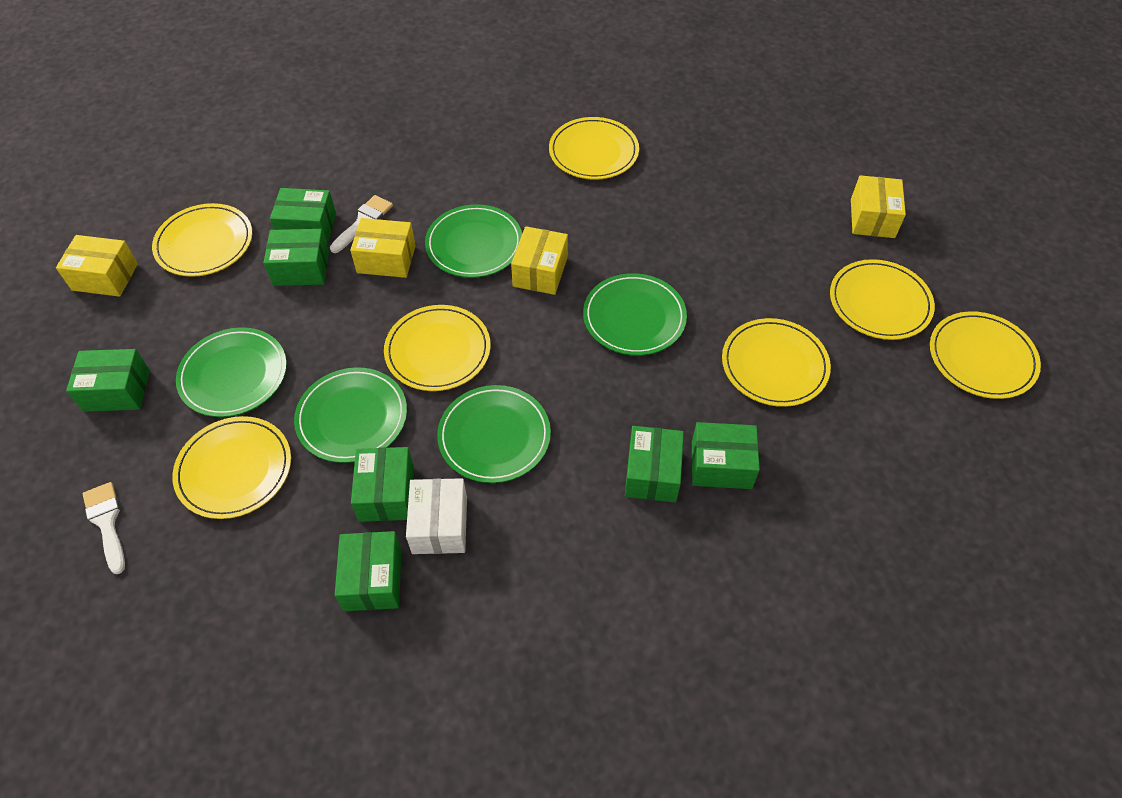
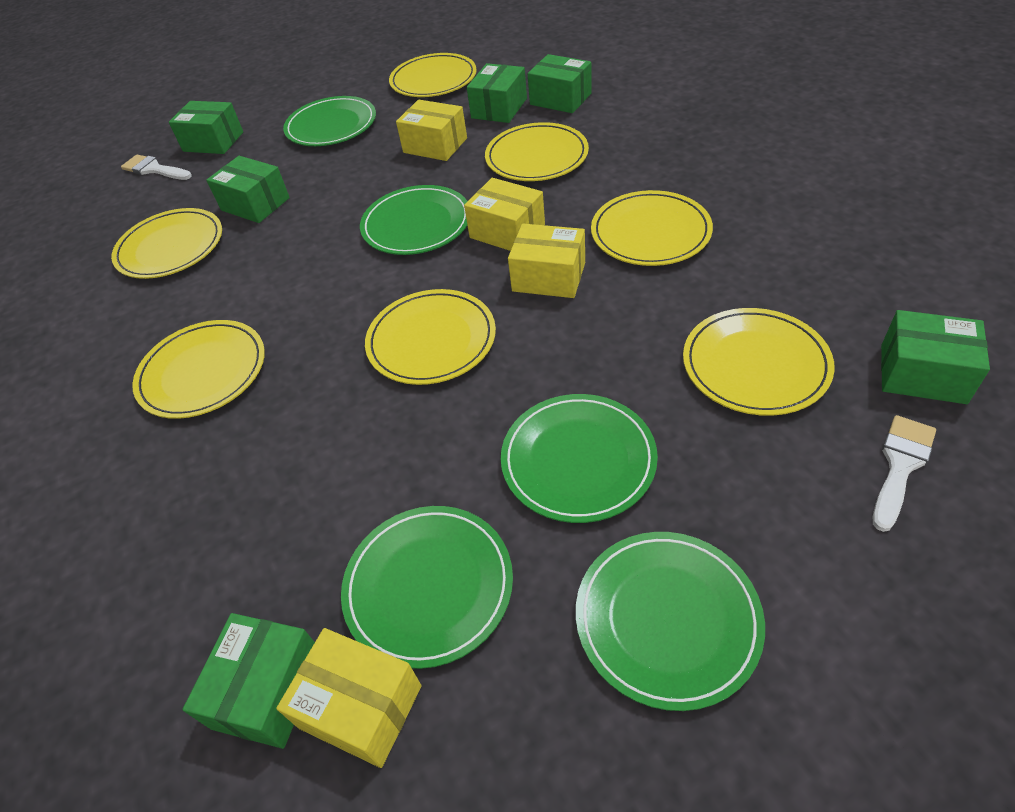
green box: 7 -> 6
white box: 1 -> 0

